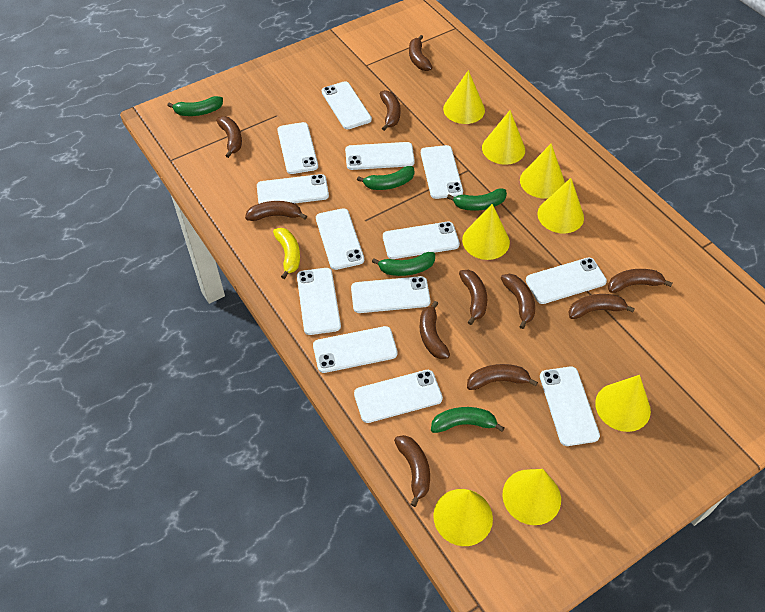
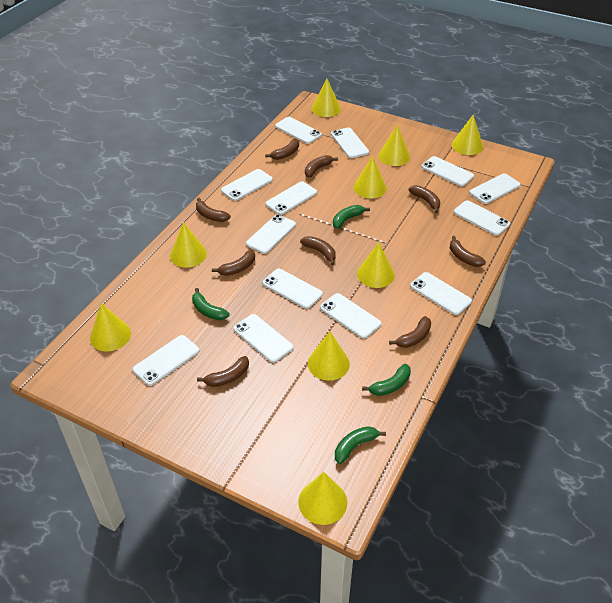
brown banana: 11 -> 9
green banana: 5 -> 4
yellow banana: 1 -> 0
yellow cone: 8 -> 9

